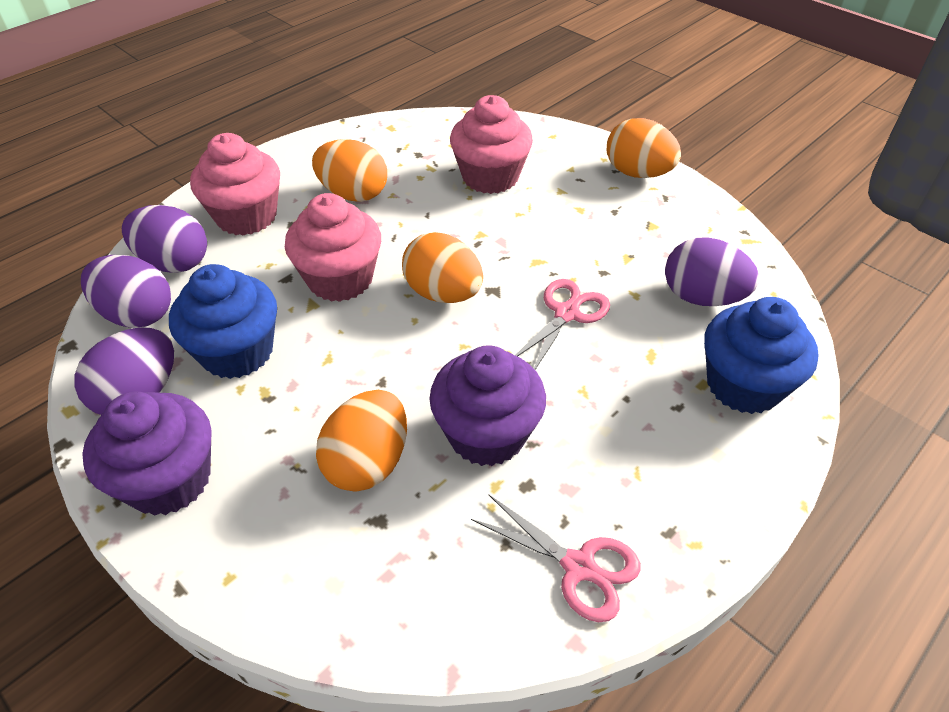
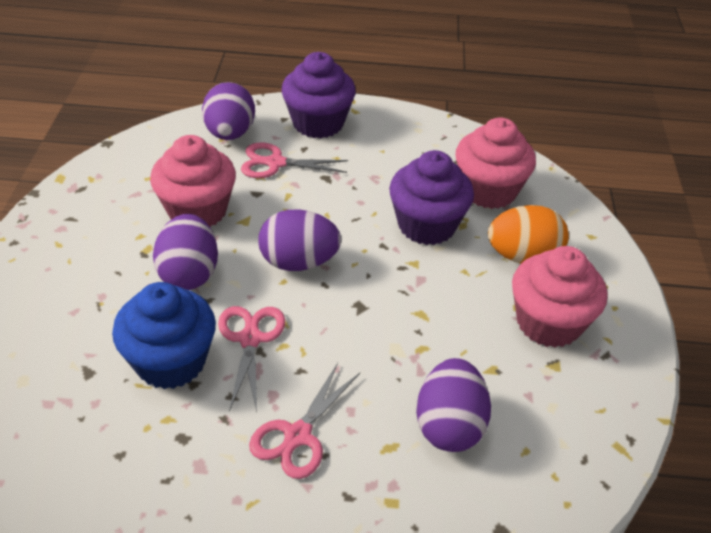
blue cupcake: 2 -> 1
orange egg: 4 -> 1
pink scissors: 2 -> 3

